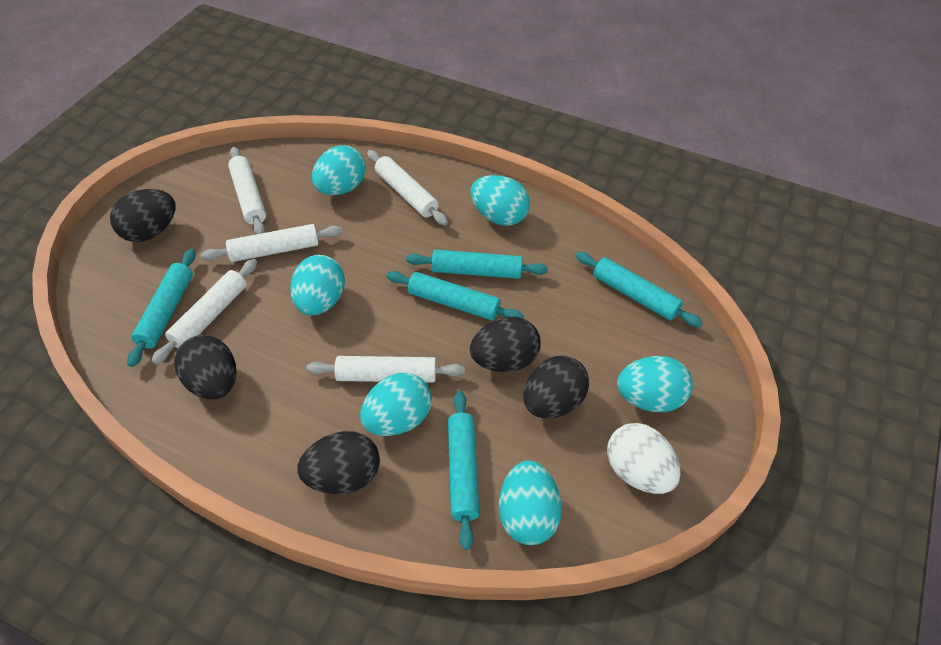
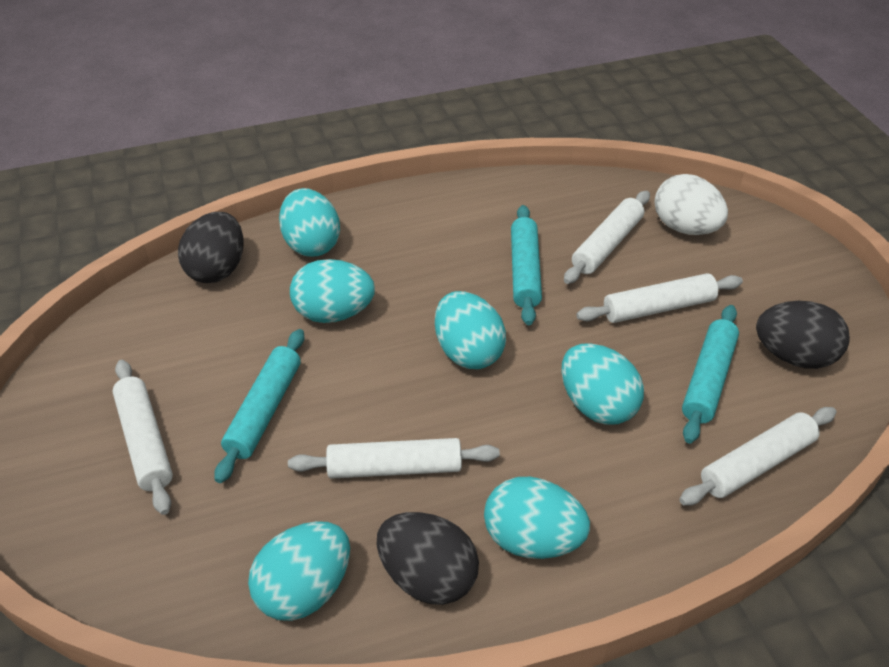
black egg: 5 -> 3
turquoise rolling pin: 5 -> 3

